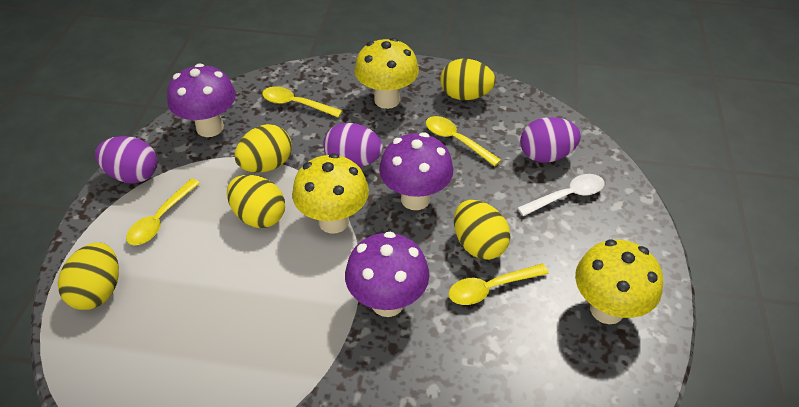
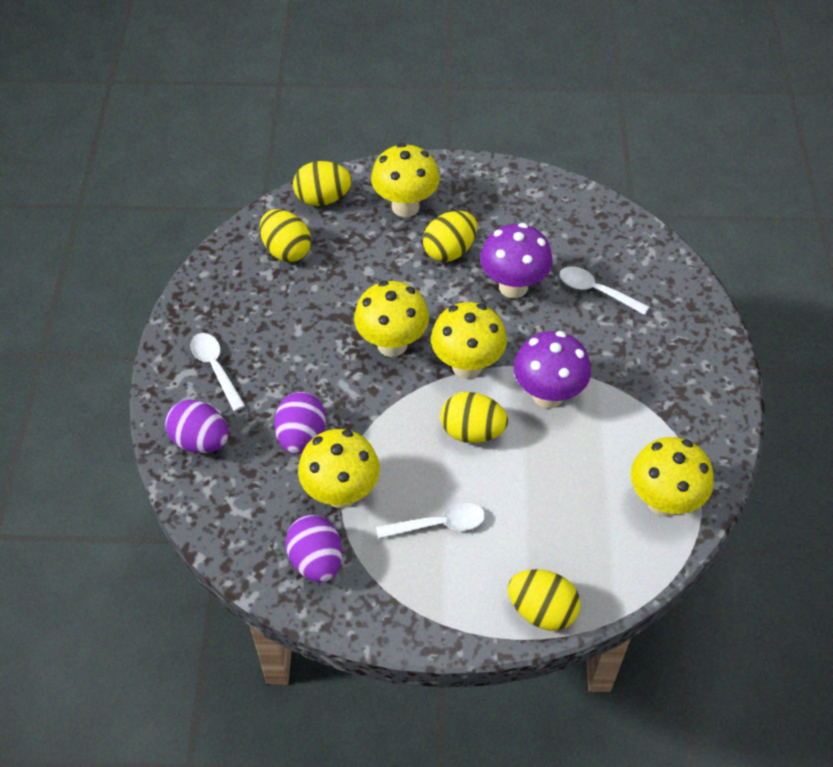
purple mushroom: 3 -> 2
white spoon: 1 -> 3
yellow mushroom: 3 -> 5
yellow spoon: 4 -> 0

